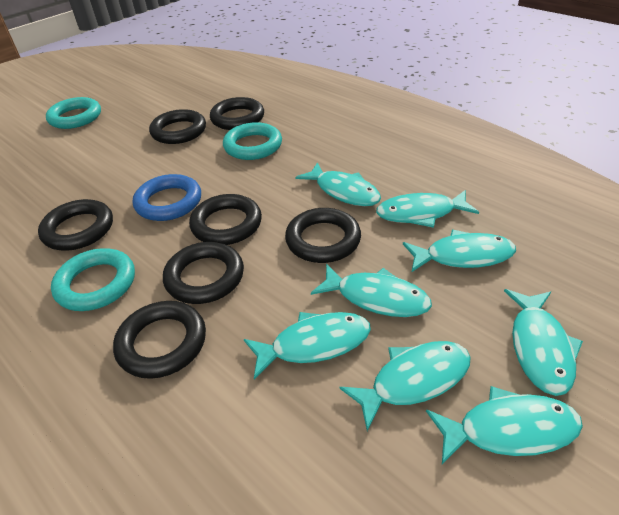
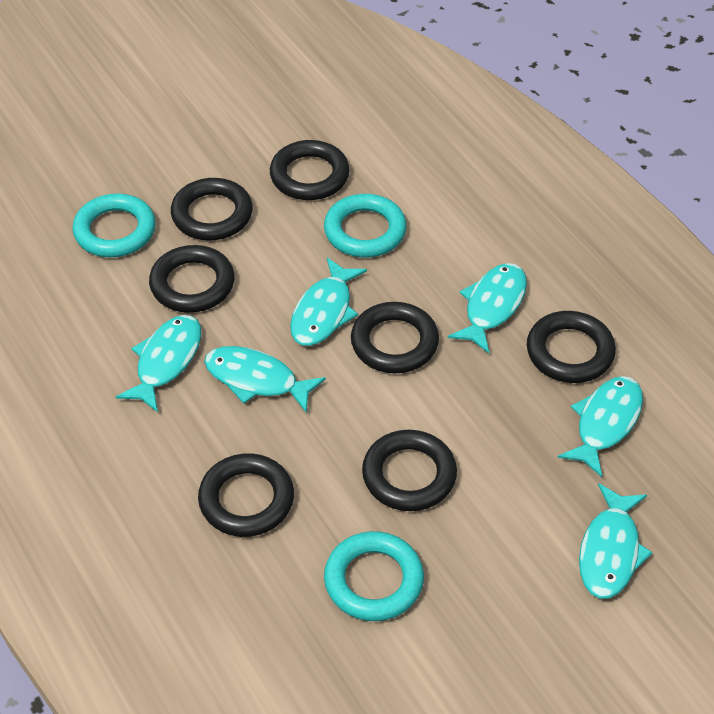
blue ring: 1 -> 0
turquoise fish: 8 -> 6

